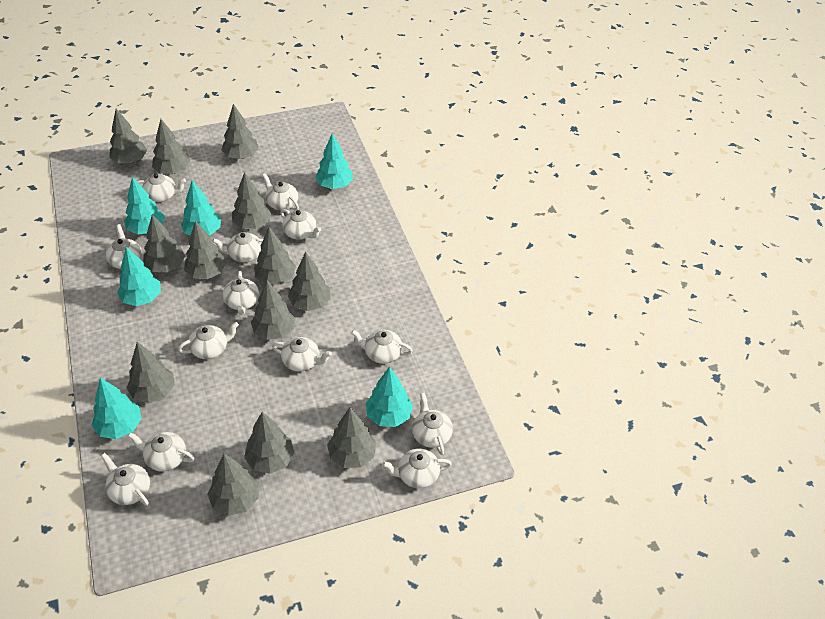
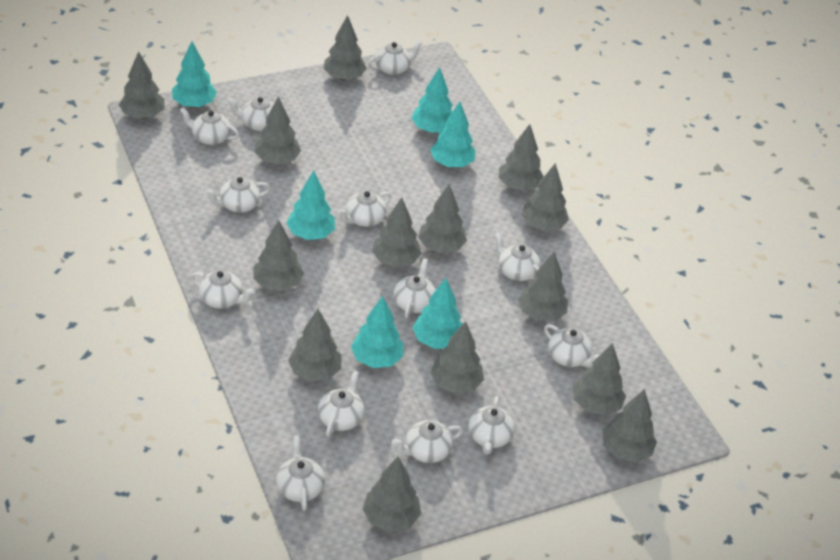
grey tree: 13 -> 14

